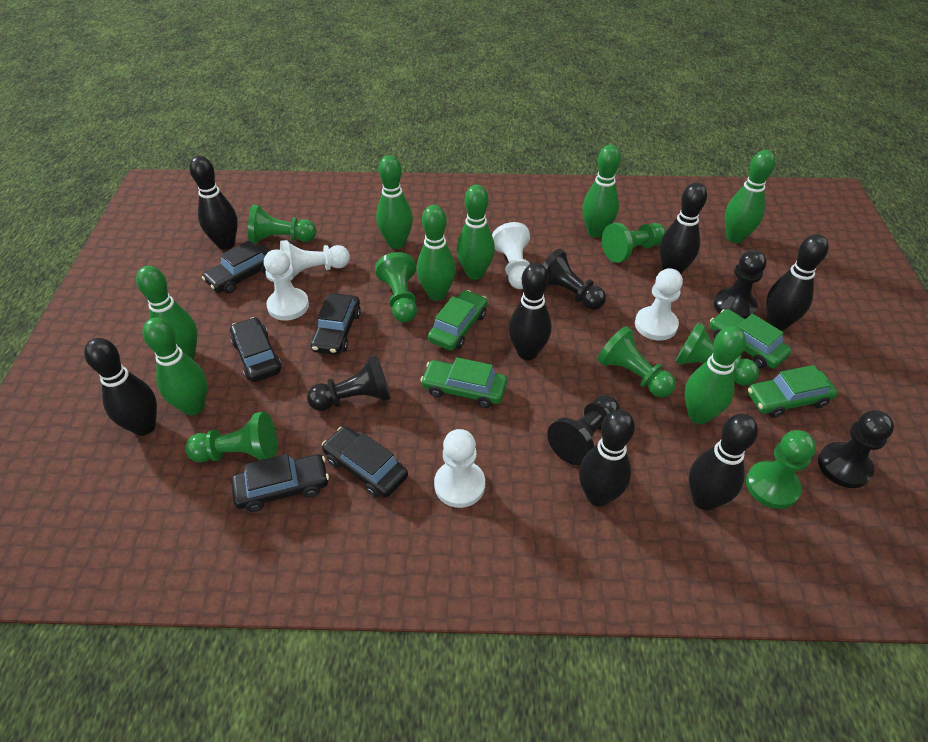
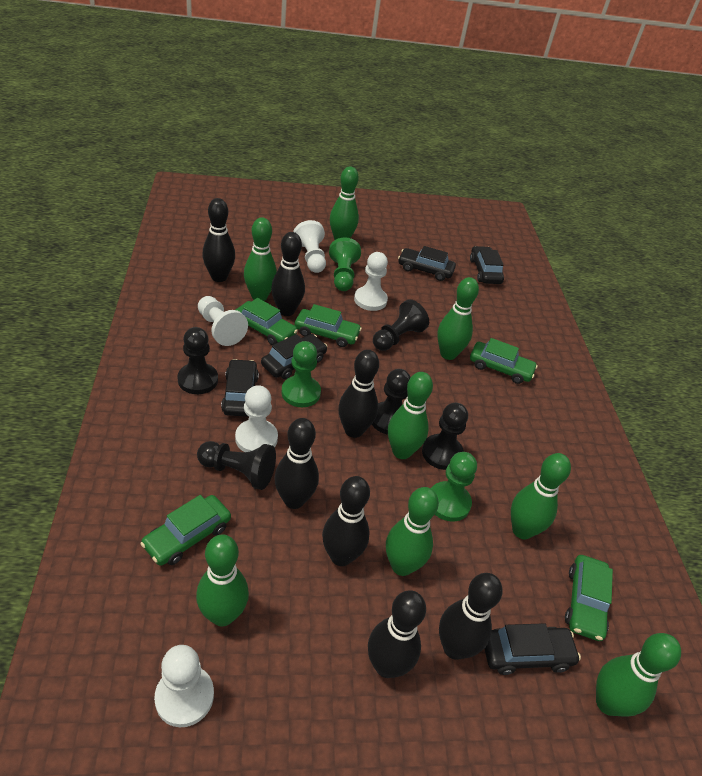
green car: 4 -> 5
green pawn: 7 -> 3

